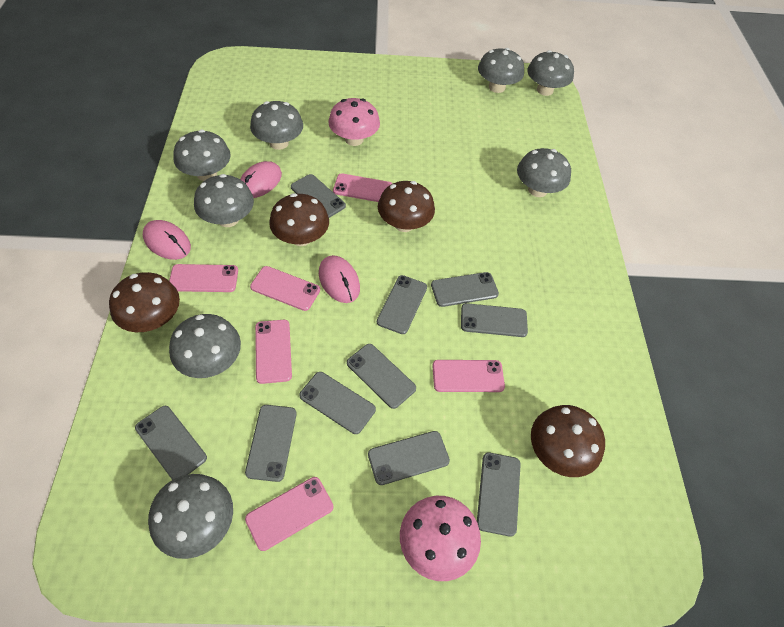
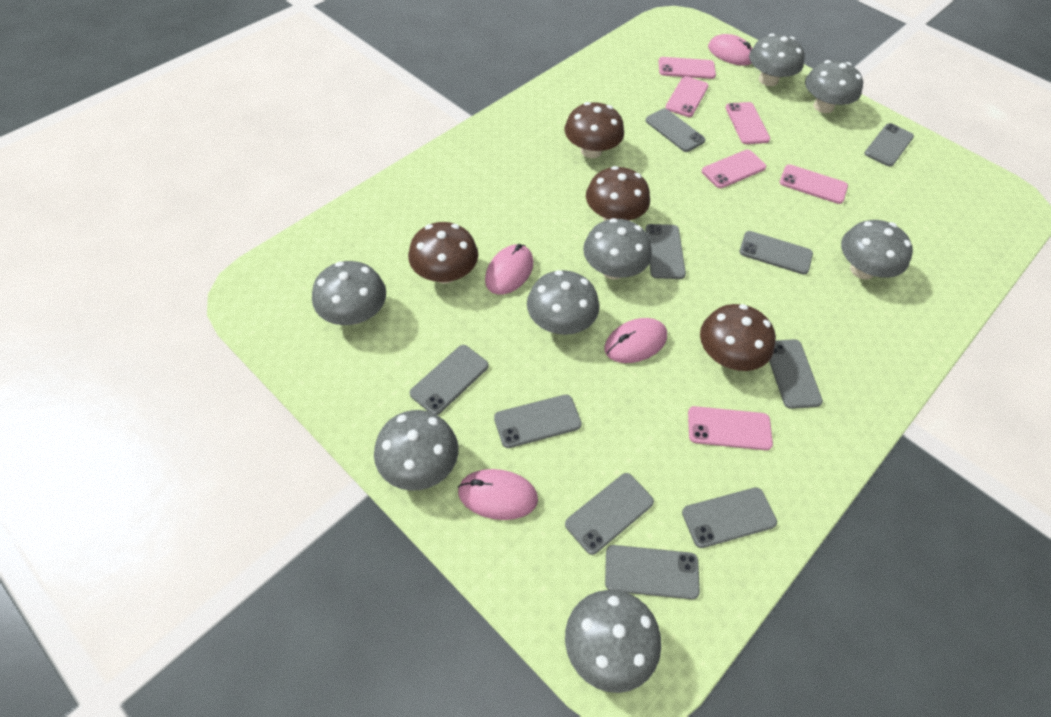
pink mouse: 3 -> 4
pink mushroom: 2 -> 0

